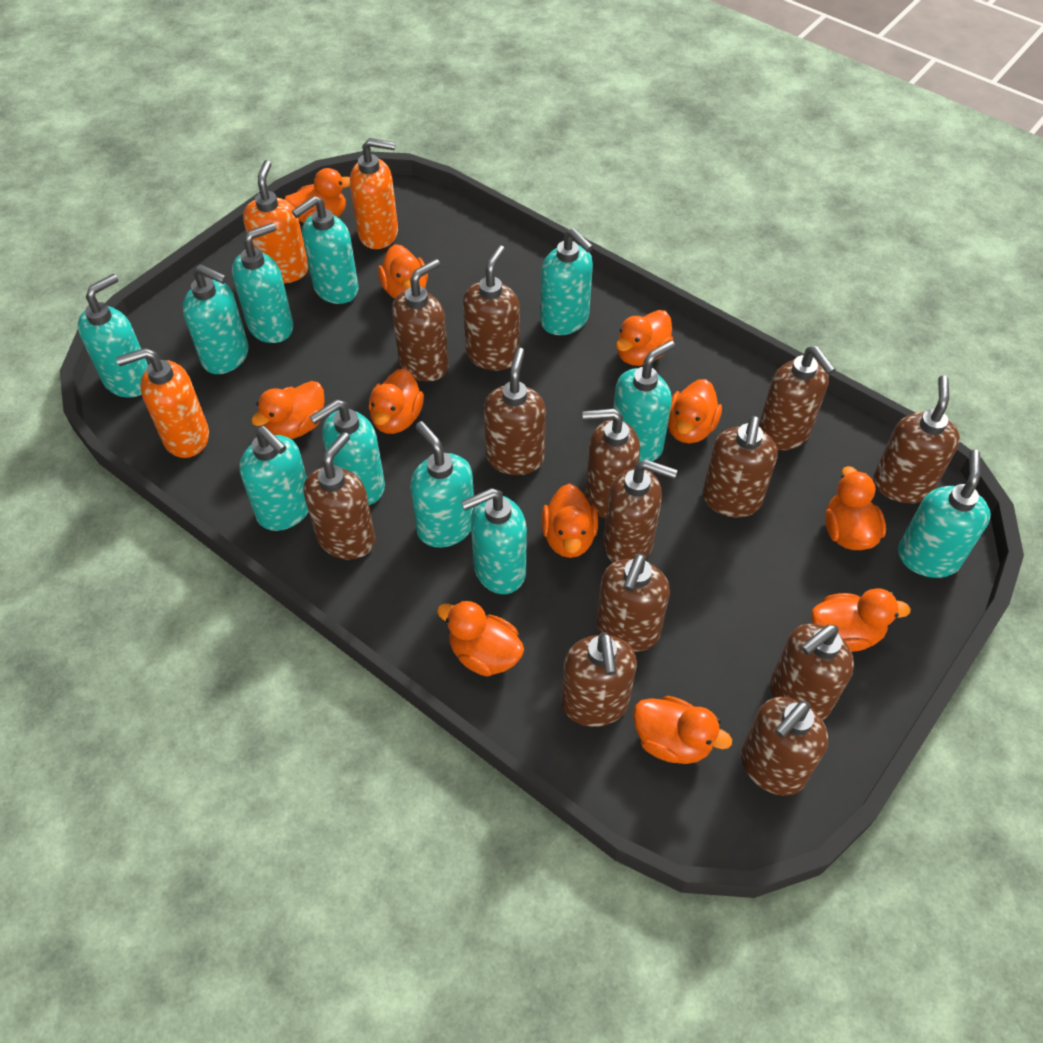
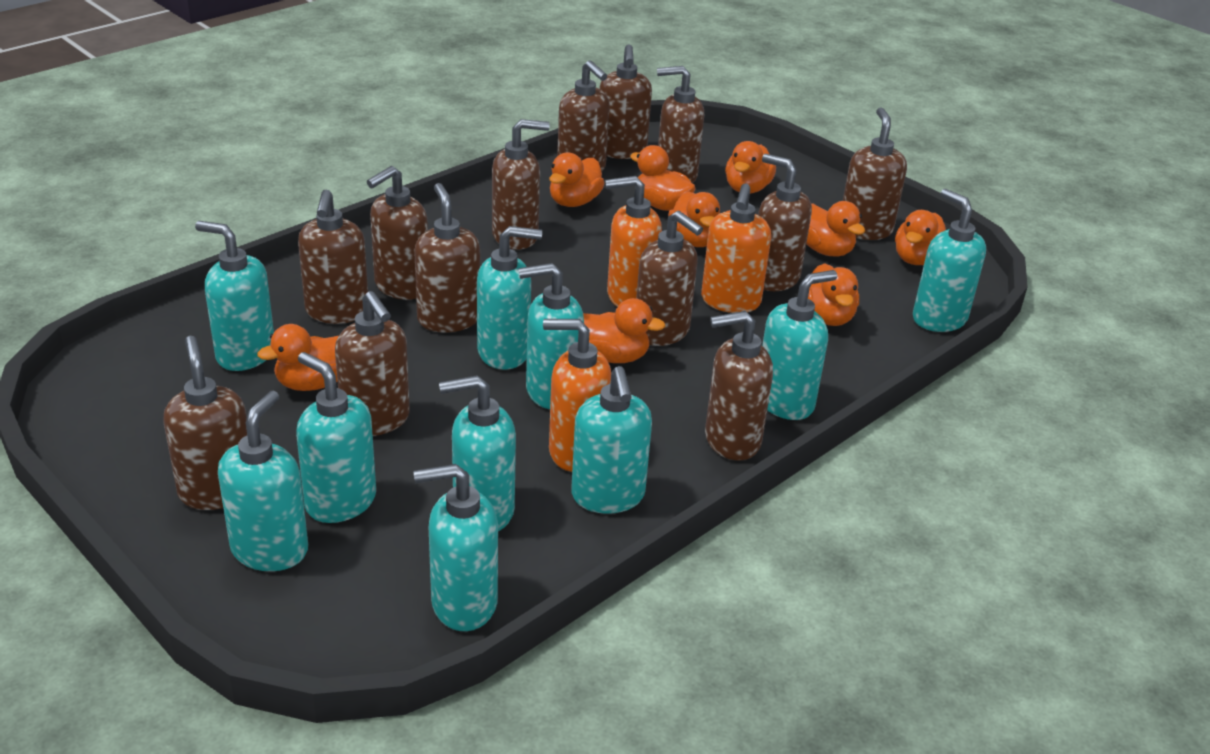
orange duck: 11 -> 9
turquoise soap dispenser: 11 -> 10

